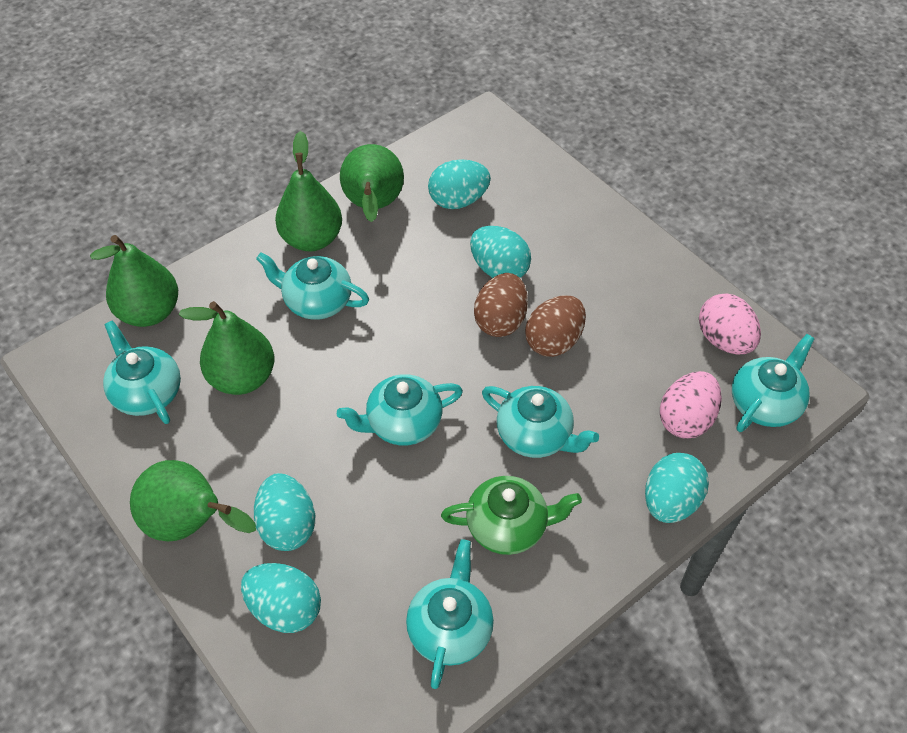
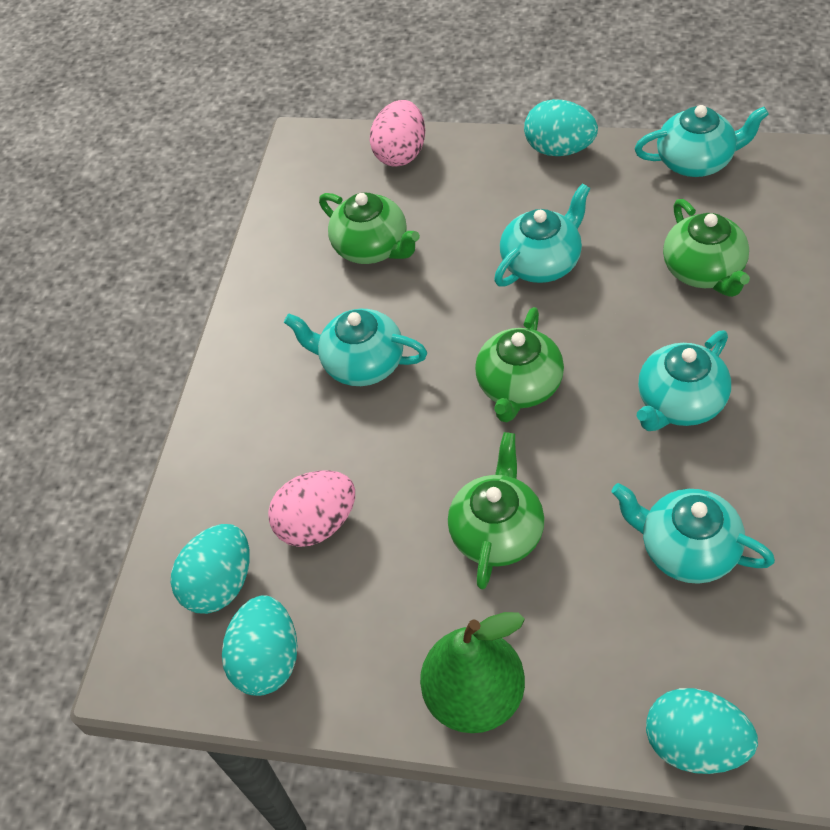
brown egg: 2 -> 0
green pear: 5 -> 1
green teapot: 1 -> 4
turquoise egg: 5 -> 4
turquoise teapot: 6 -> 5

